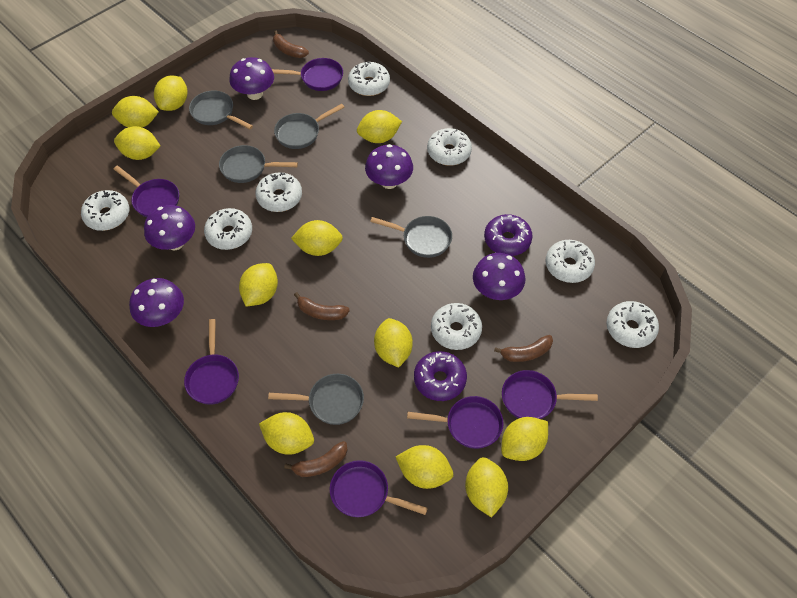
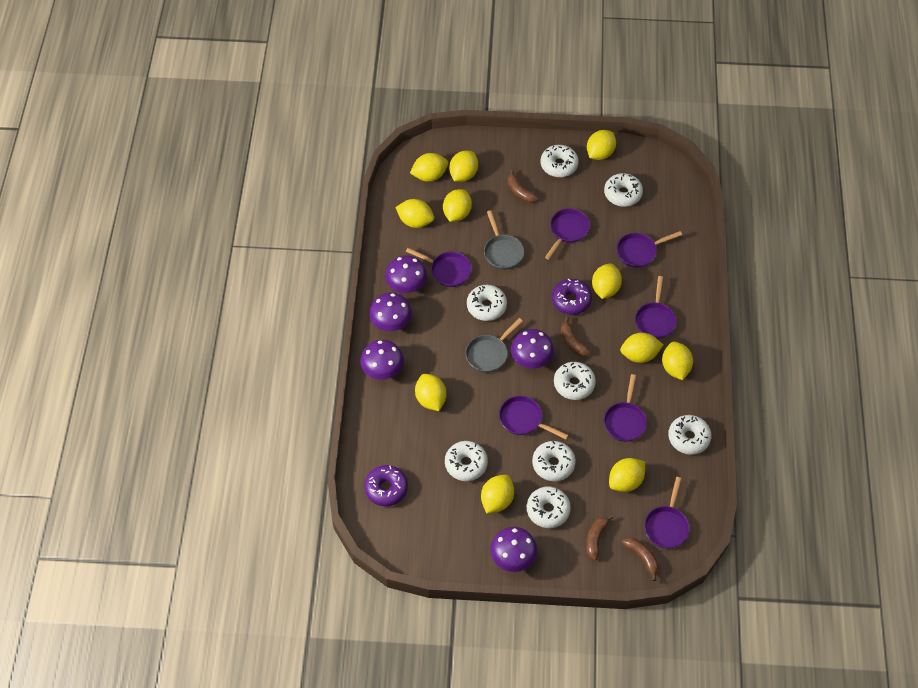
grey pan: 5 -> 2
purple pan: 6 -> 7

